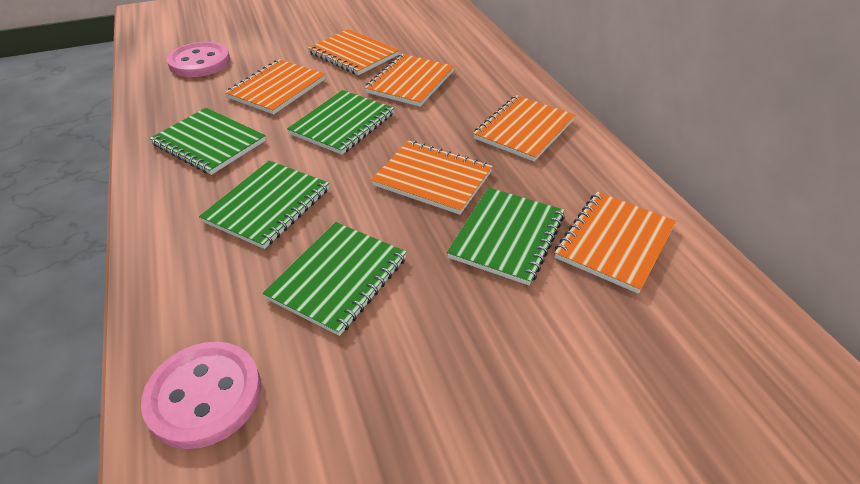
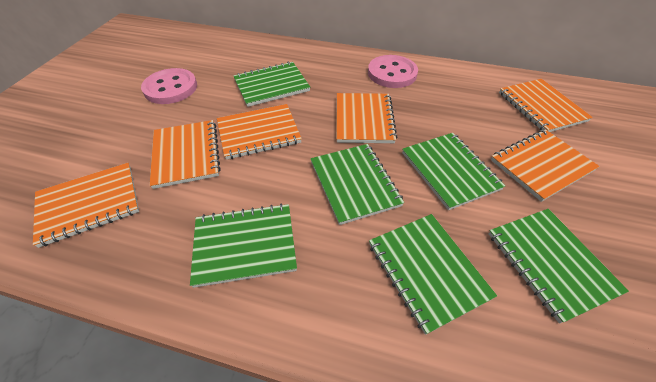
green notebook: 5 -> 6

